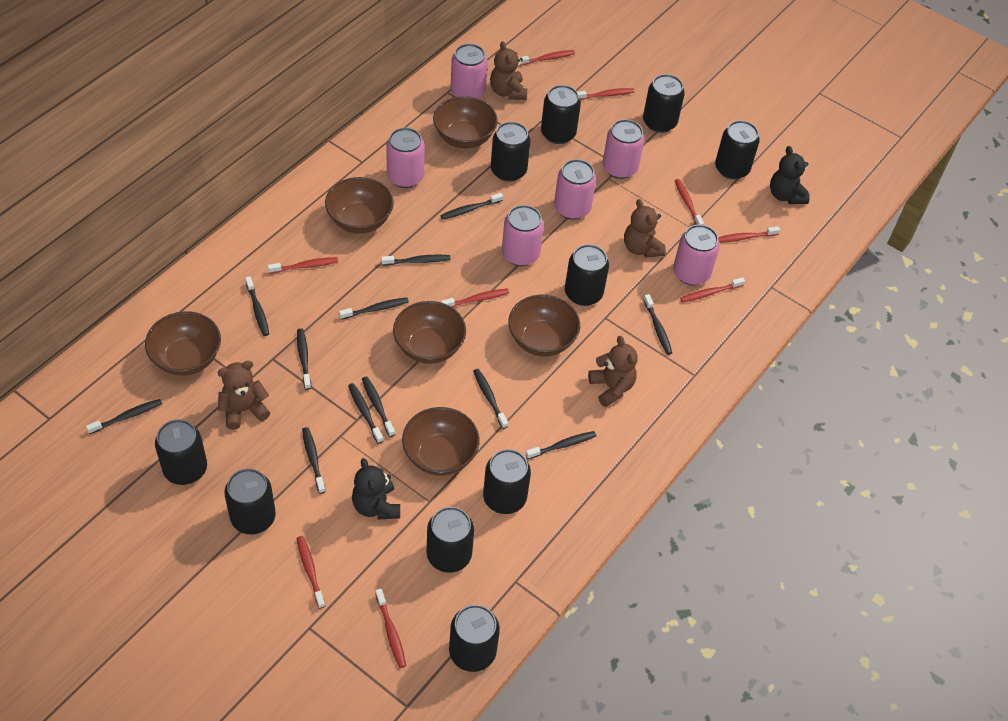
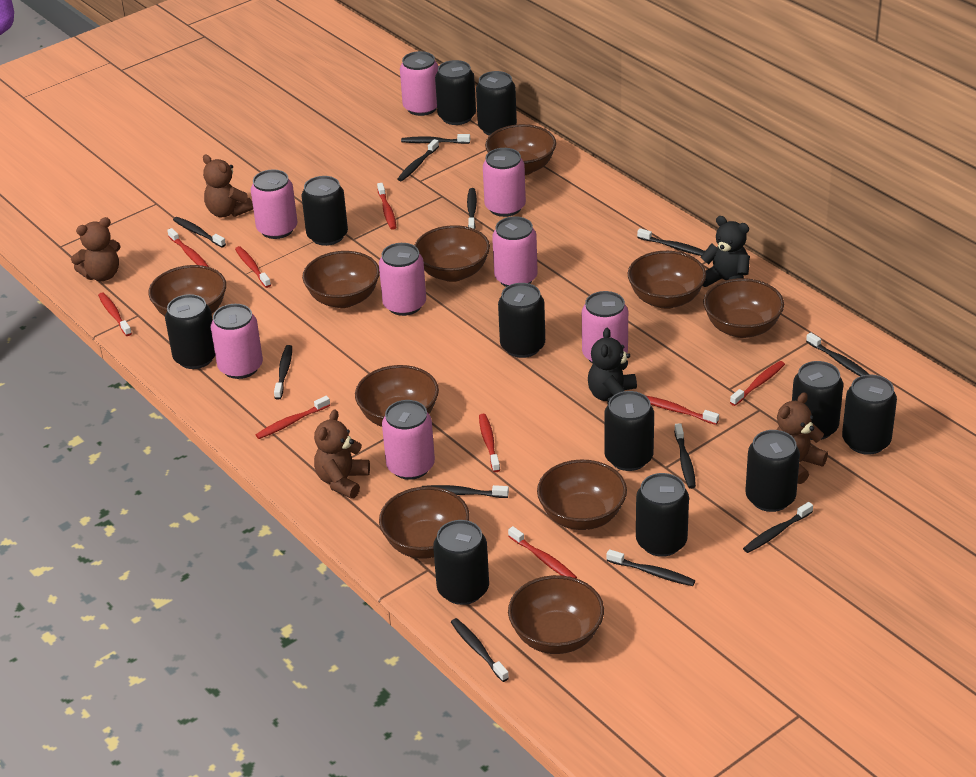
black can: 10 -> 11
brown bowl: 6 -> 10
pink can: 6 -> 8

